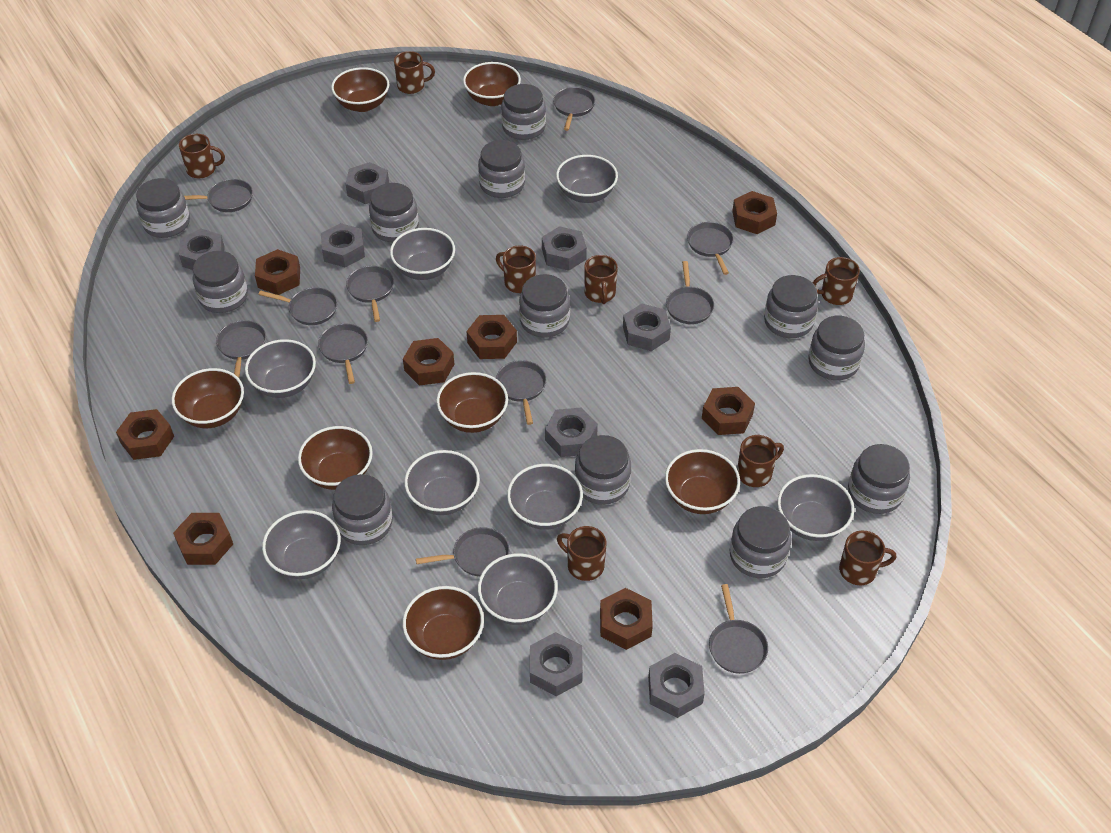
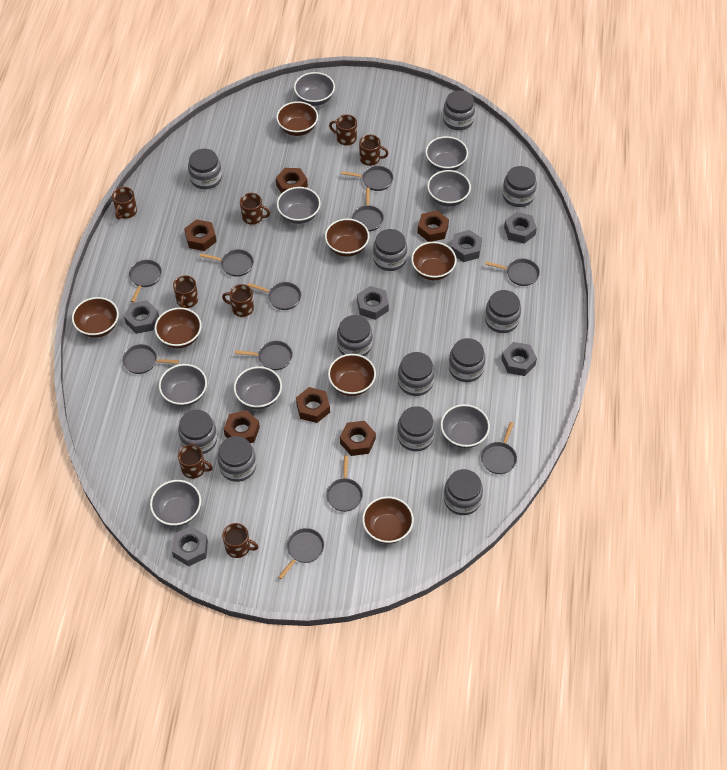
brown nut: 8 -> 6
grey nut: 8 -> 6

